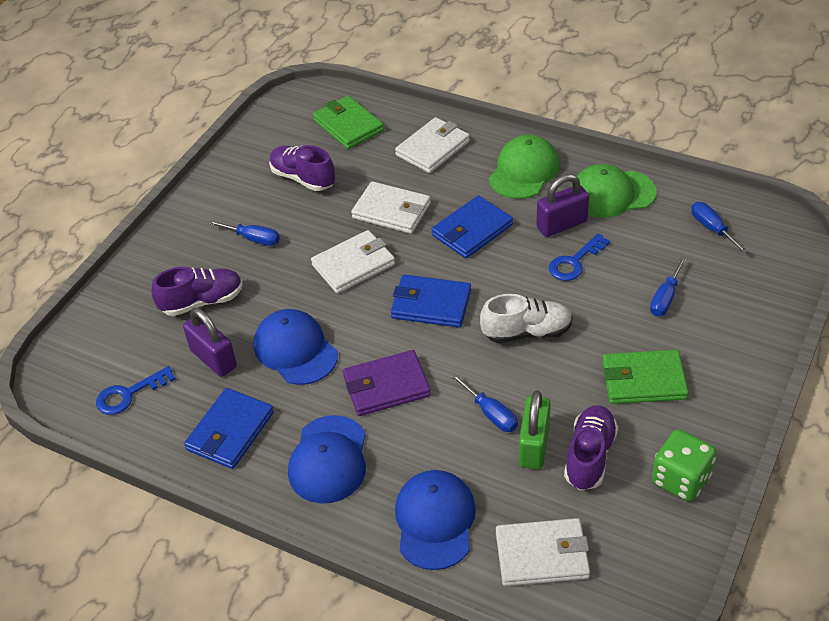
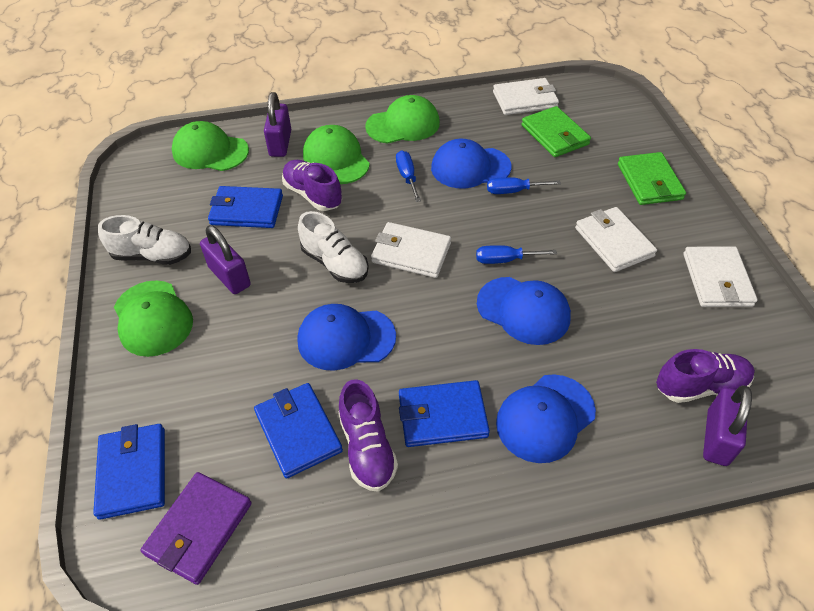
blue cap: 3 -> 4
blue key: 2 -> 0
blue screwdriver: 4 -> 3
blue wallet: 3 -> 4
green cap: 2 -> 4
green dice: 1 -> 0
green padlock: 1 -> 0
purple padlock: 2 -> 3
white shoe: 1 -> 2

